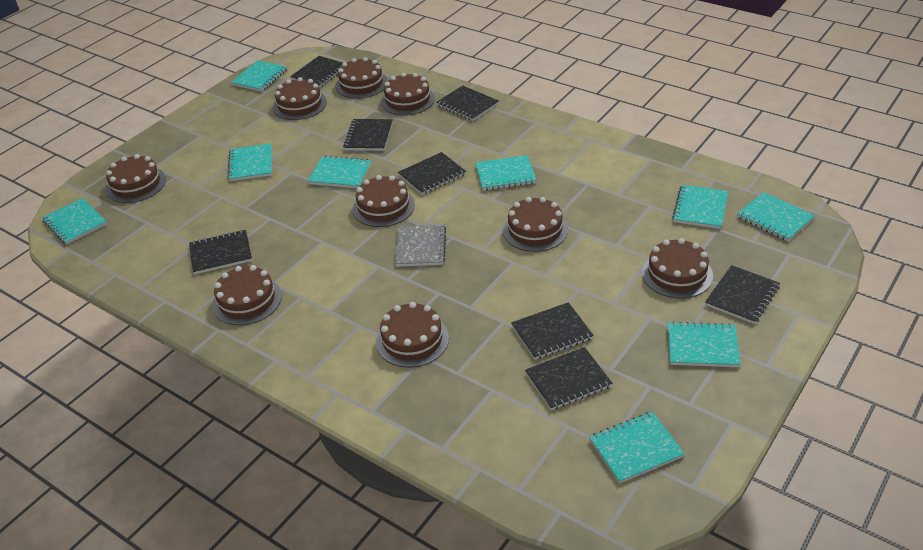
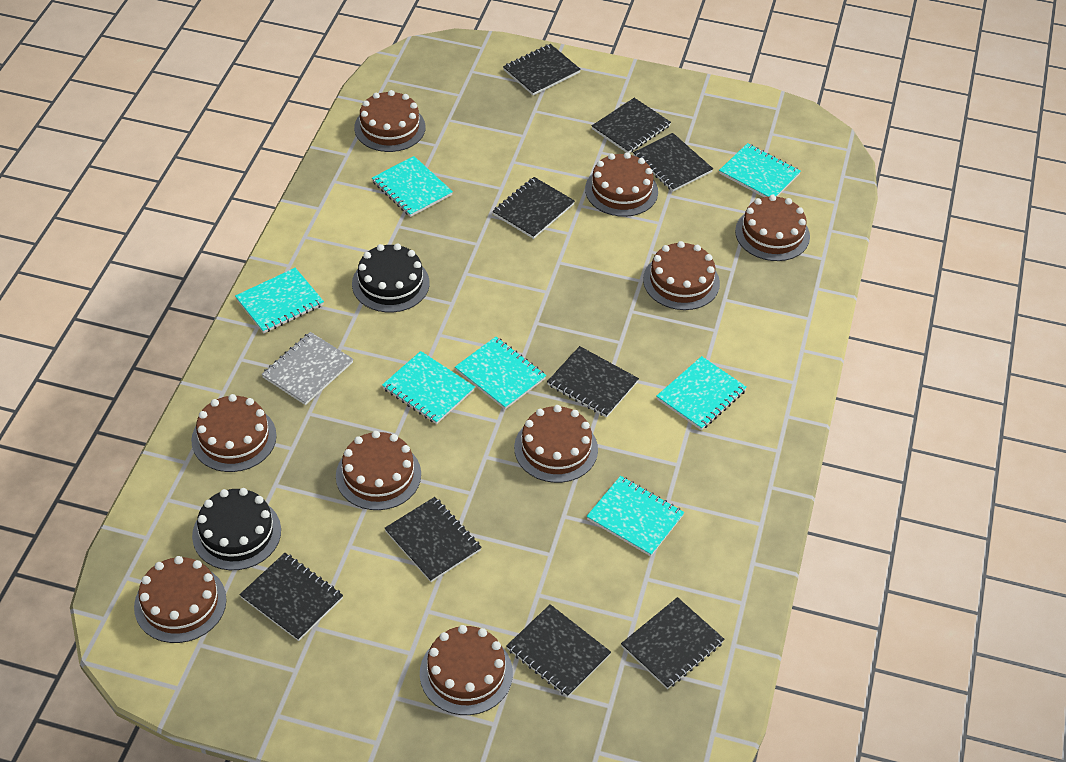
black cake: 0 -> 2
black notebook: 8 -> 9
turquoise notebook: 9 -> 7

